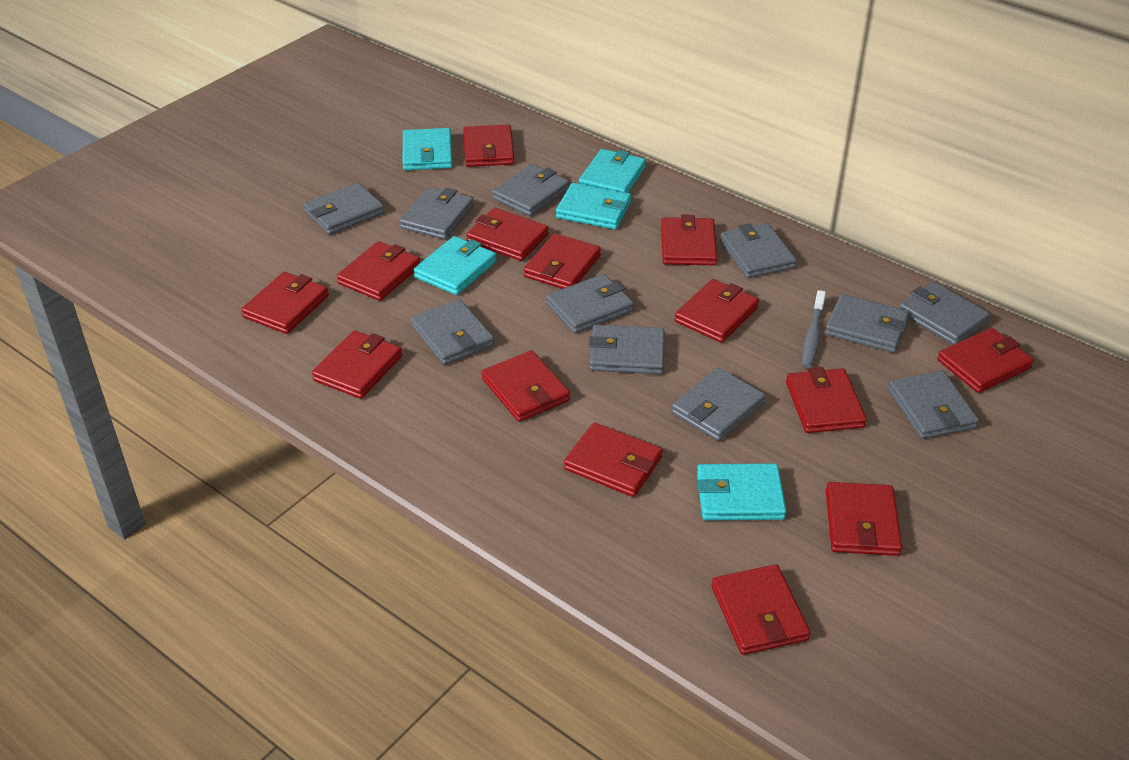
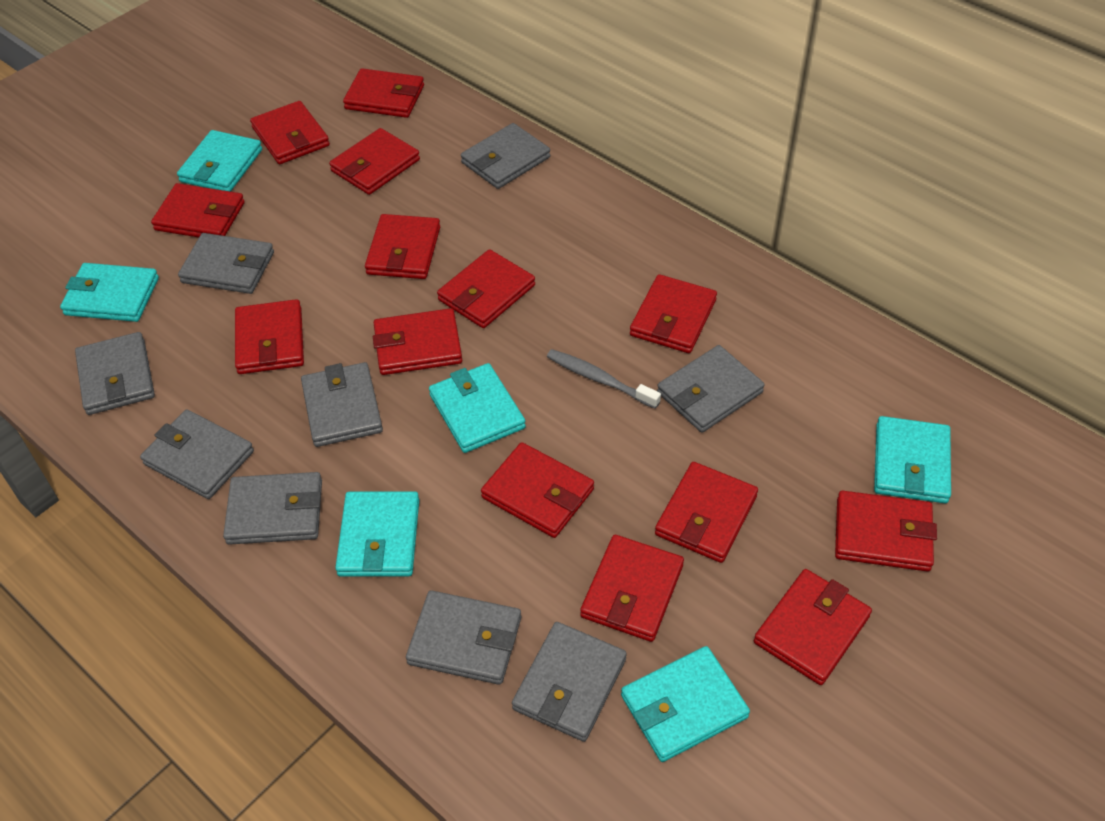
grey wallet: 11 -> 9
turquoise wallet: 5 -> 6

